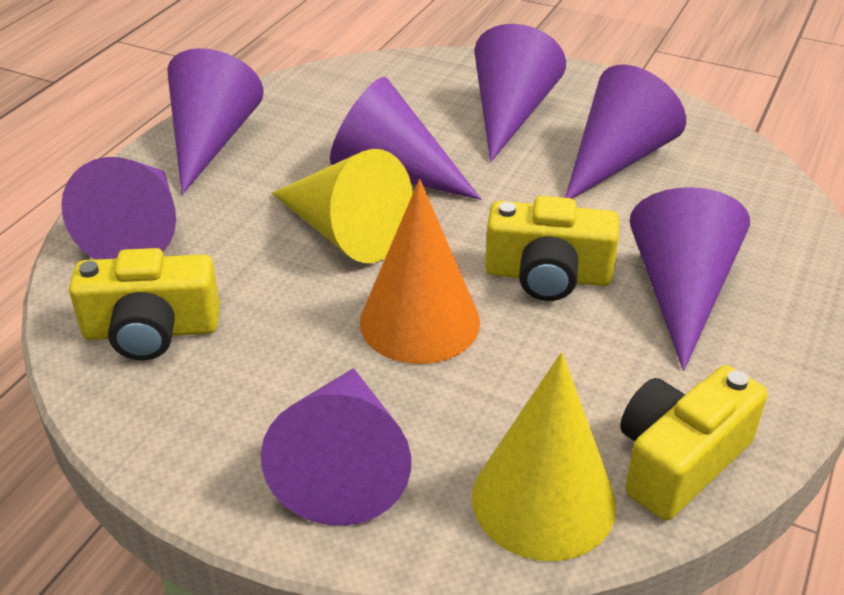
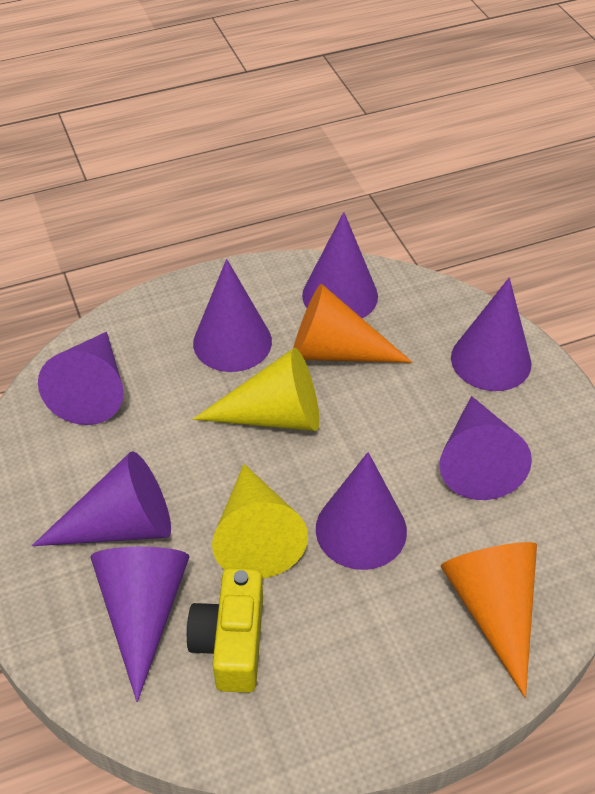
orange cone: 1 -> 2
purple cone: 7 -> 8
yellow camera: 3 -> 1

